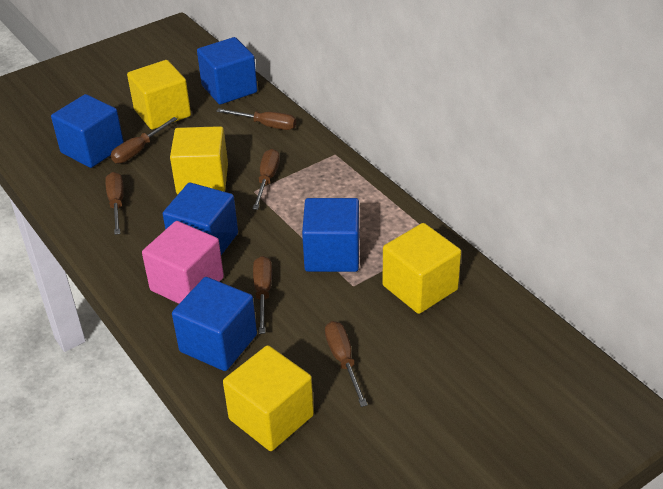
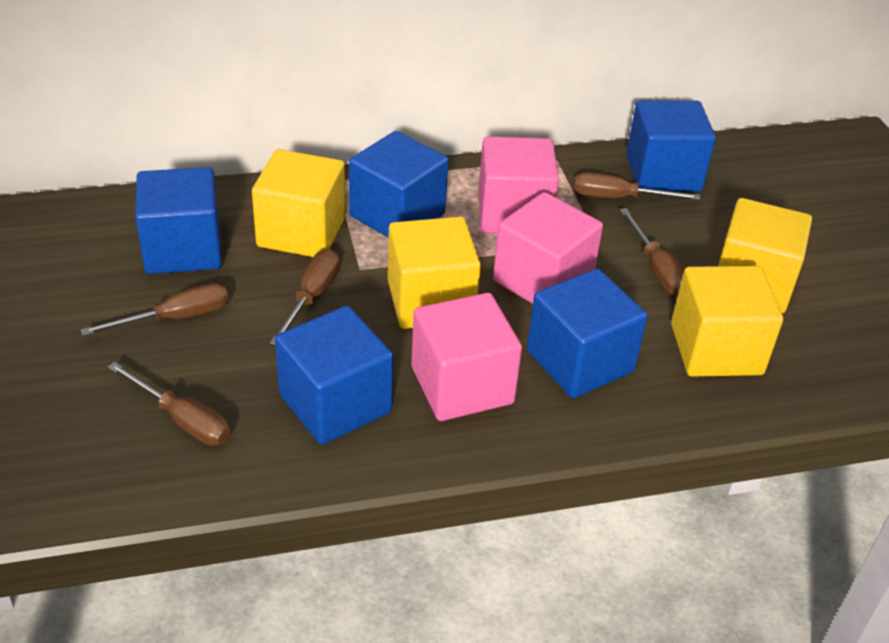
brown screwdriver: 6 -> 5
pink cube: 1 -> 3

